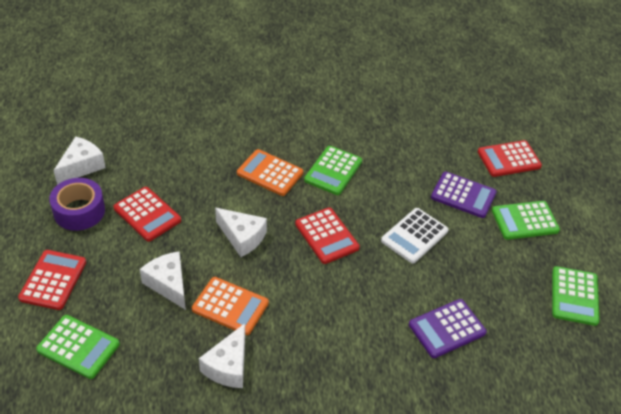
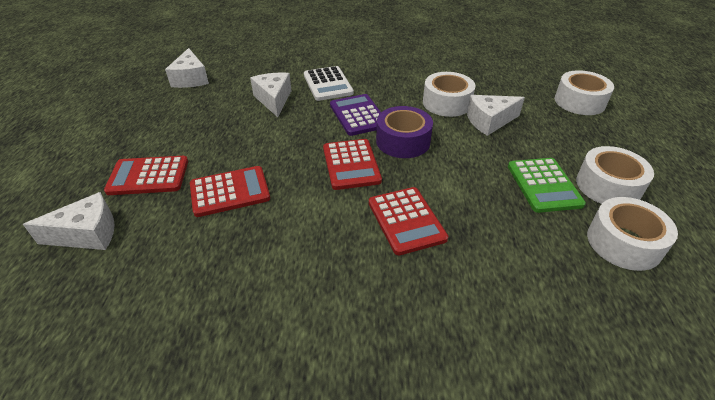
green calculator: 4 -> 1
orange calculator: 2 -> 0
purple calculator: 2 -> 1
white tape: 0 -> 4

